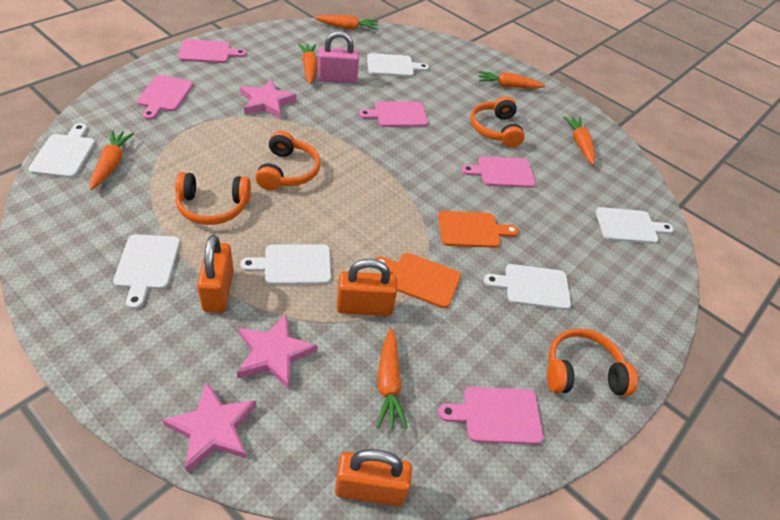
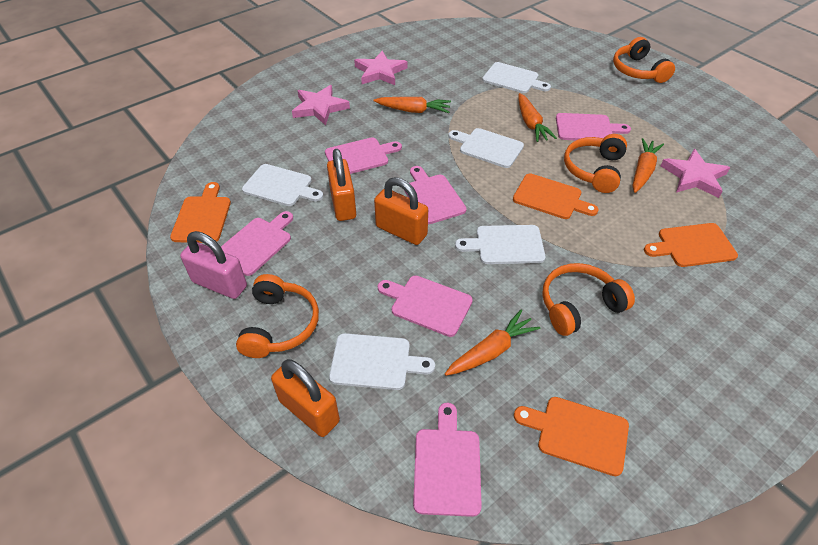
orange carrot: 6 -> 4
orange cutting board: 2 -> 4
pink cutting board: 5 -> 6
white cutting board: 6 -> 5

